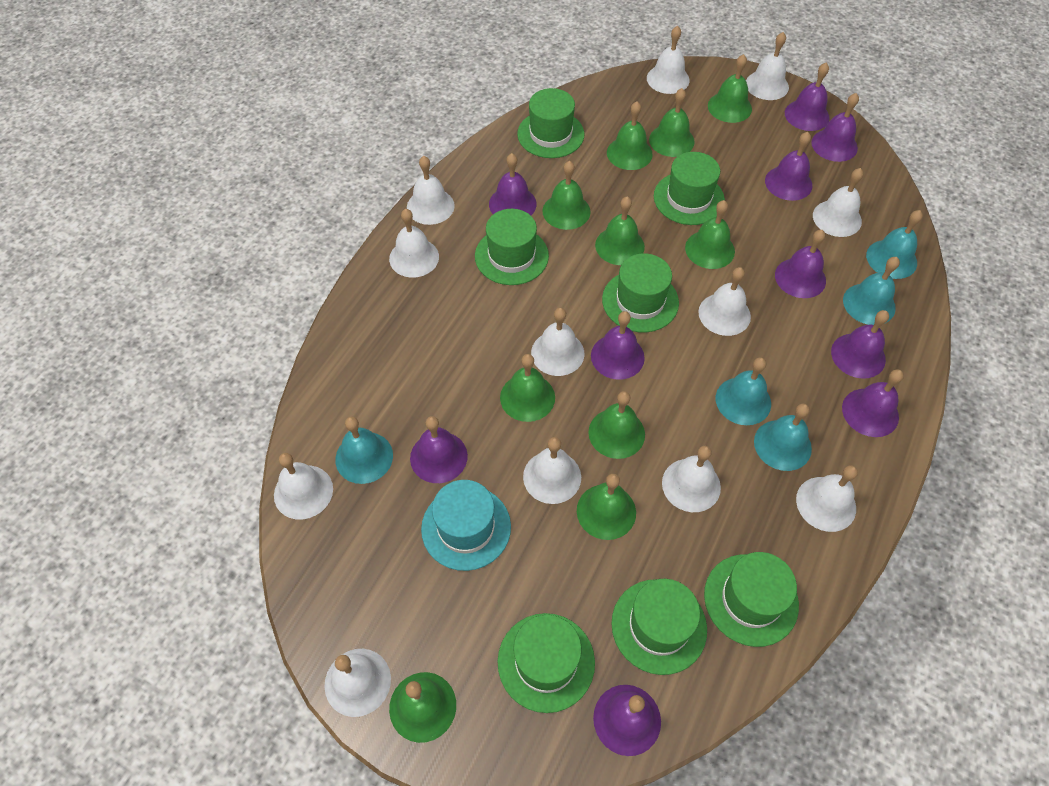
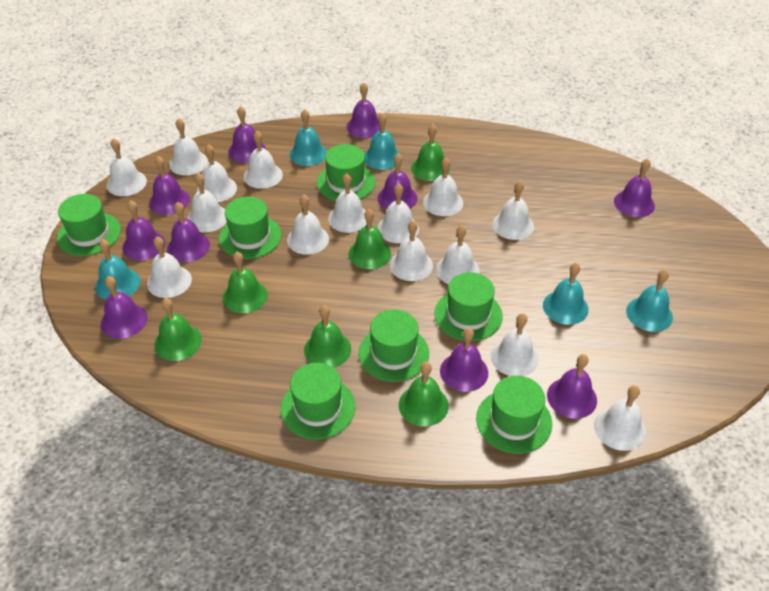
green bell: 10 -> 6
turquoise hat: 1 -> 0
white bell: 12 -> 15

